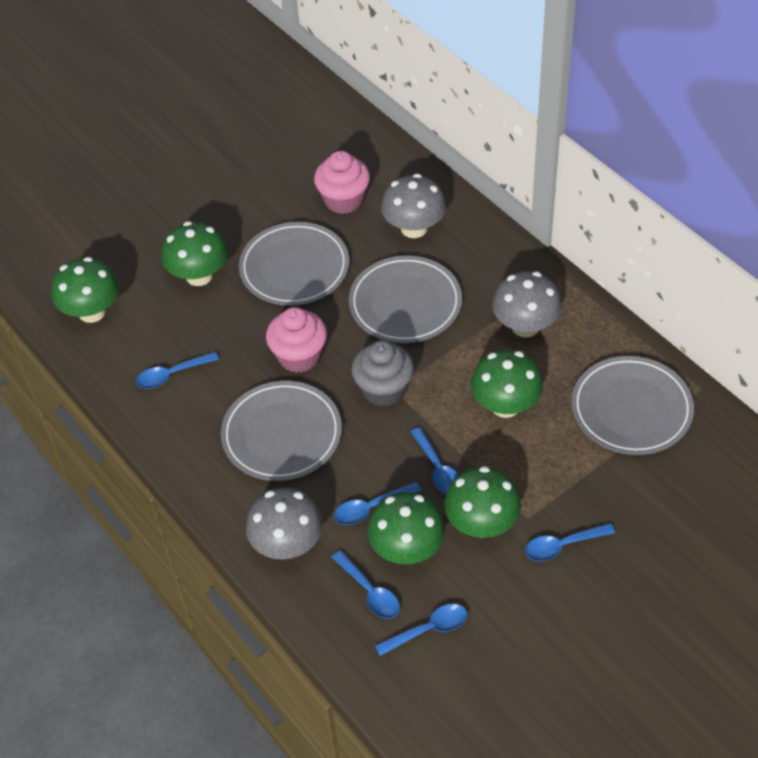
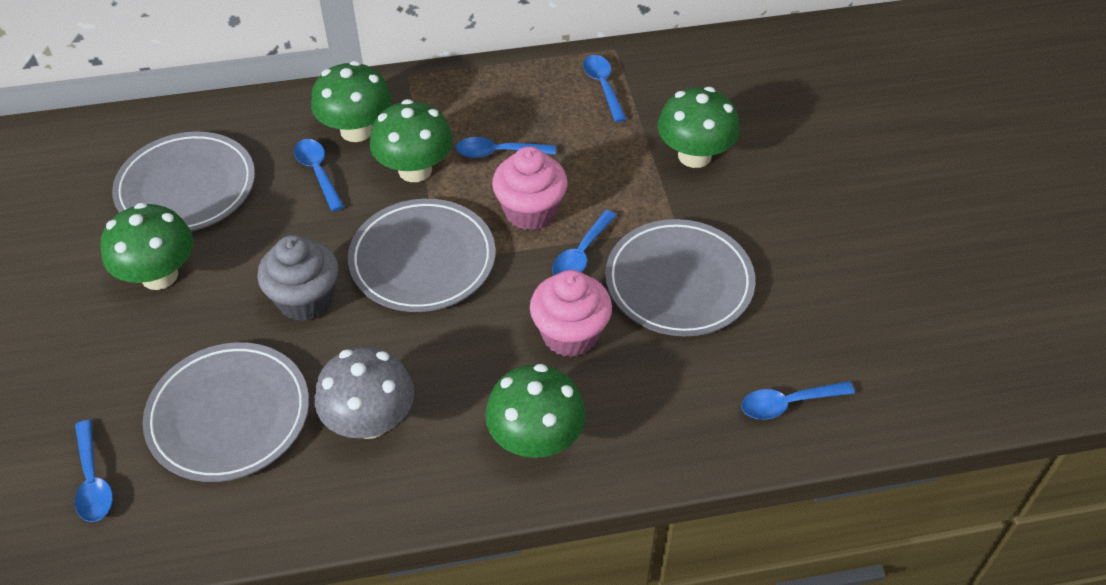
grey mushroom: 3 -> 1

